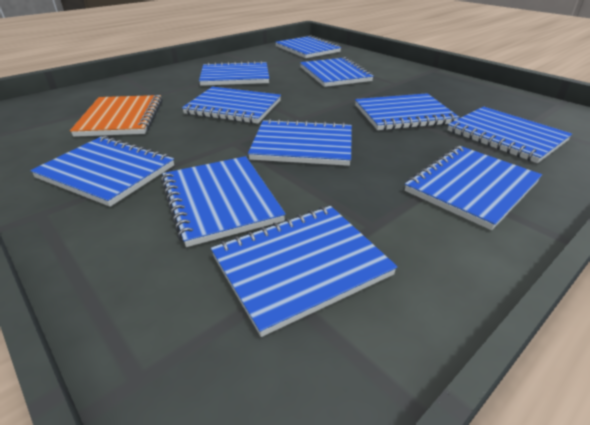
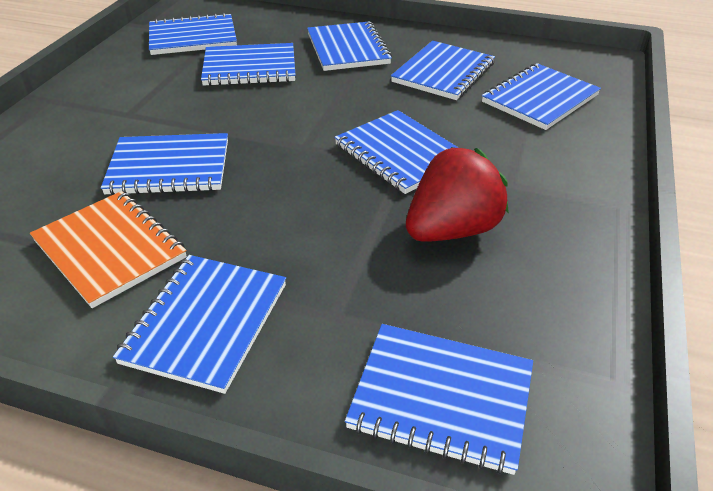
blue notebook: 11 -> 9
red strawberry: 0 -> 1

